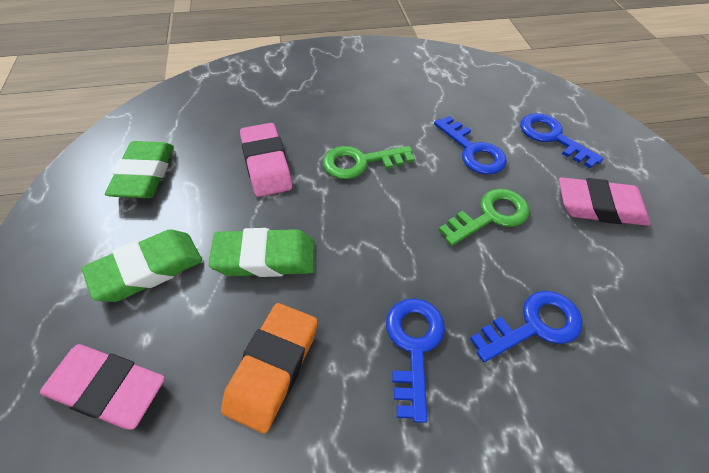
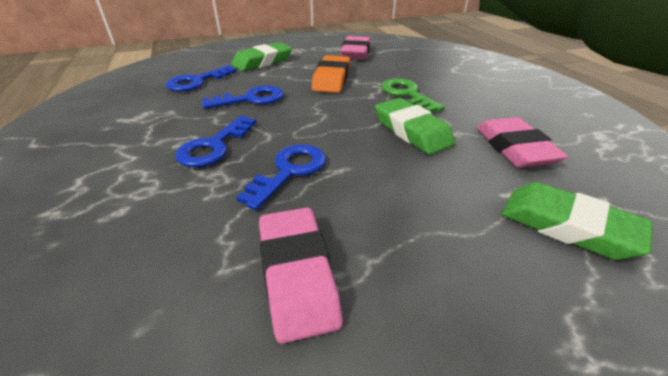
green key: 2 -> 1

